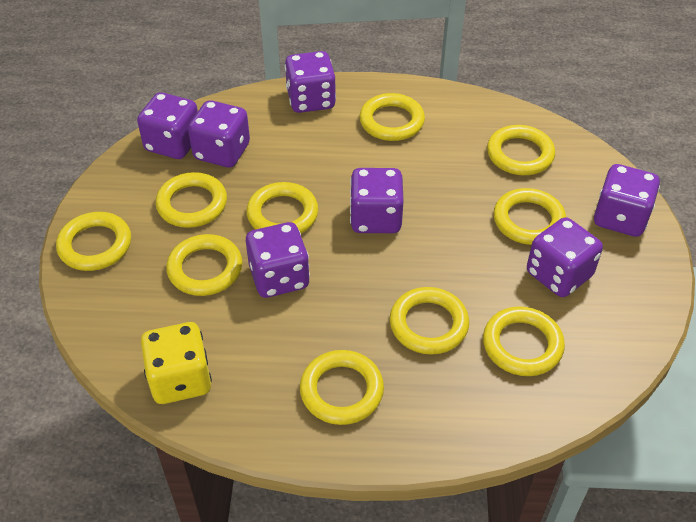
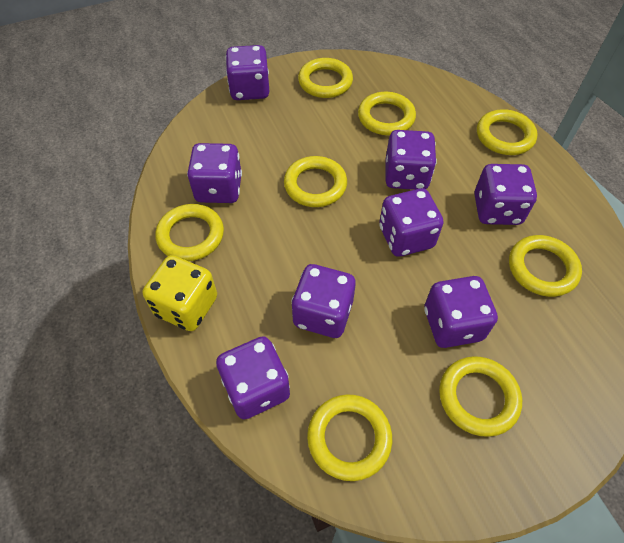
purple dice: 7 -> 8
yellow ring: 10 -> 8

